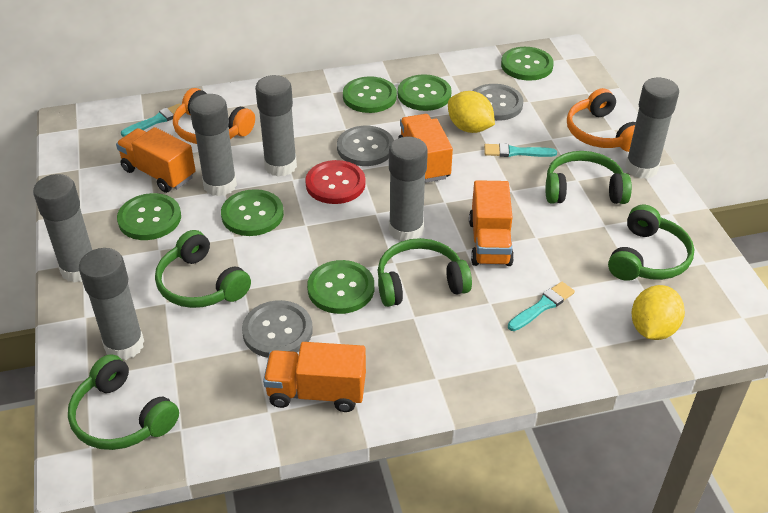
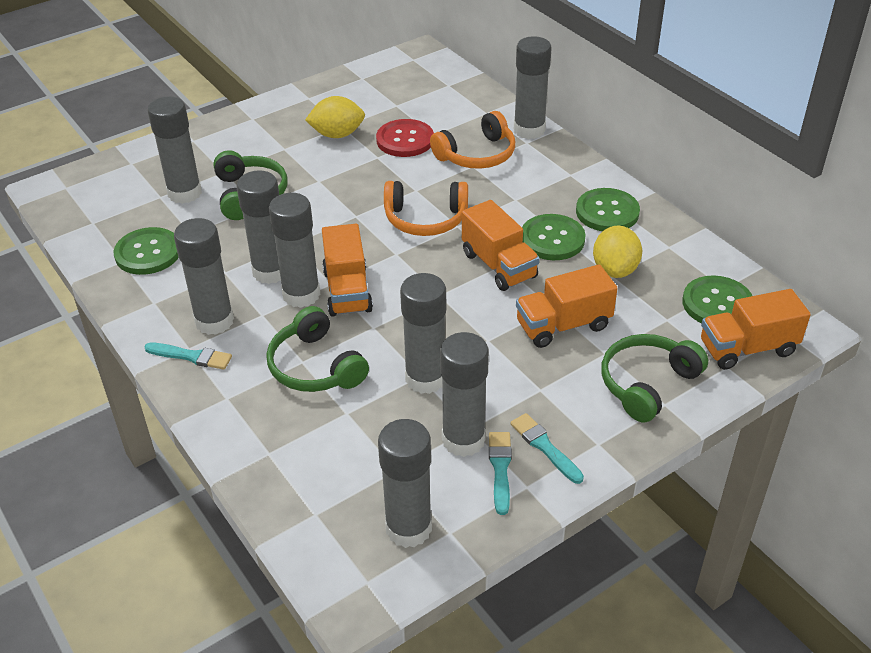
green button: 6 -> 4
green headphones: 5 -> 3
grey button: 3 -> 0
grey glue stick: 6 -> 8

